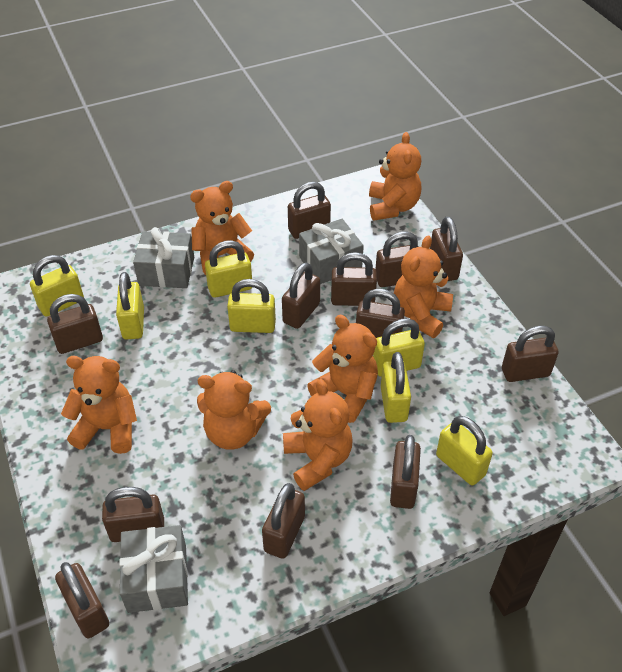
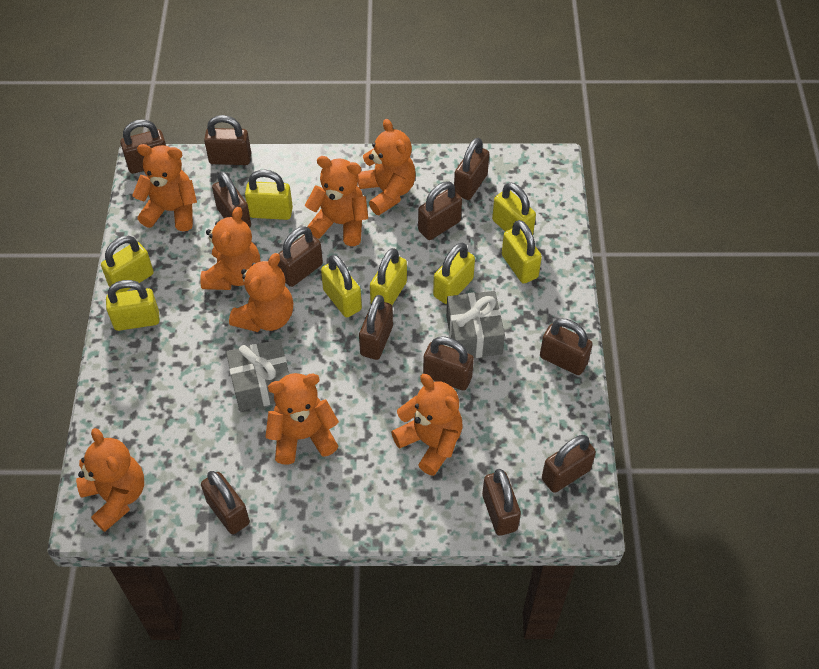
grey gift: 3 -> 2
orange teddy bear: 7 -> 8
yellow padlock: 7 -> 8

